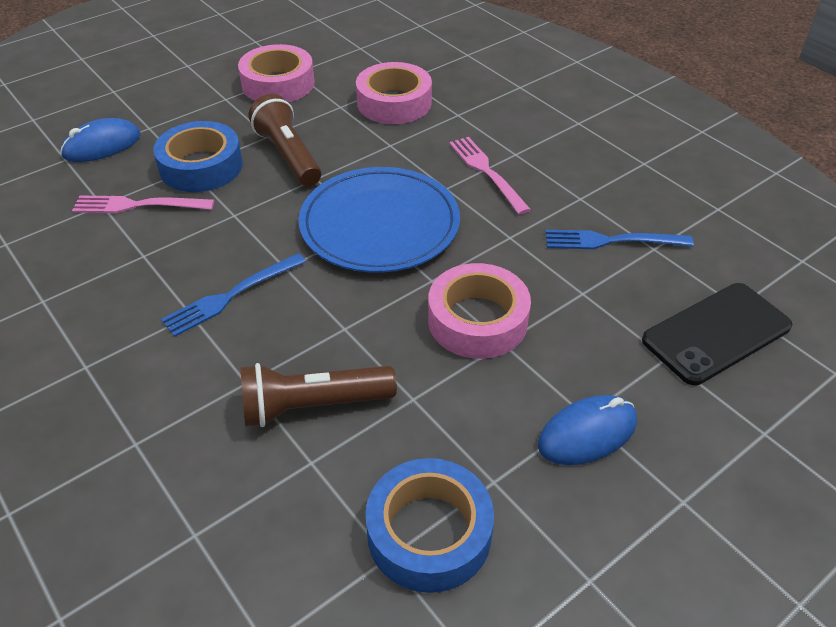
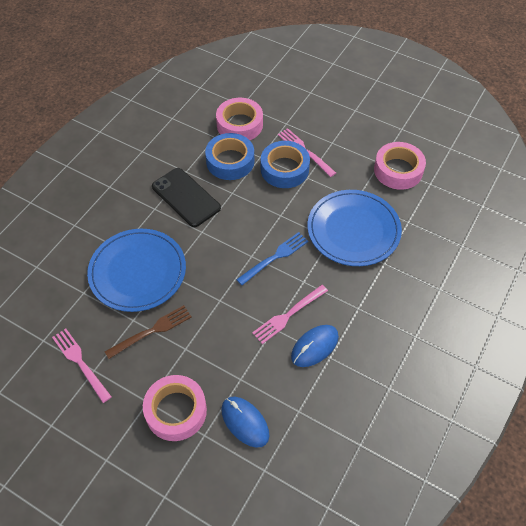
blue fork: 2 -> 1
blue plate: 1 -> 2
brown flashlight: 2 -> 0
brown fork: 0 -> 1
pink fork: 2 -> 3

